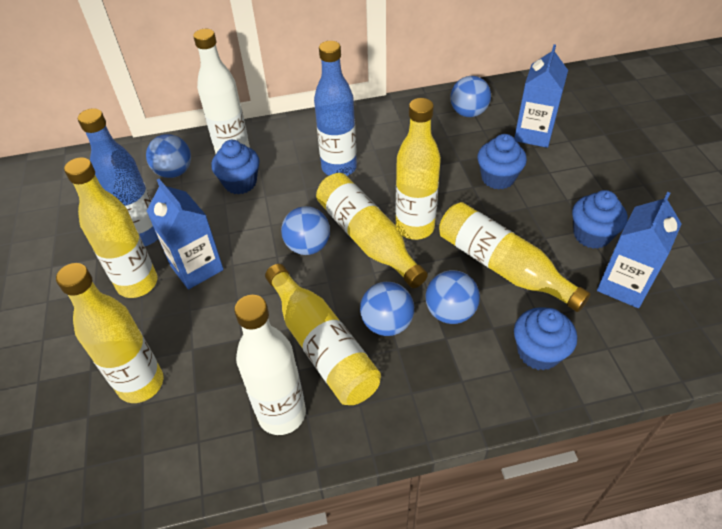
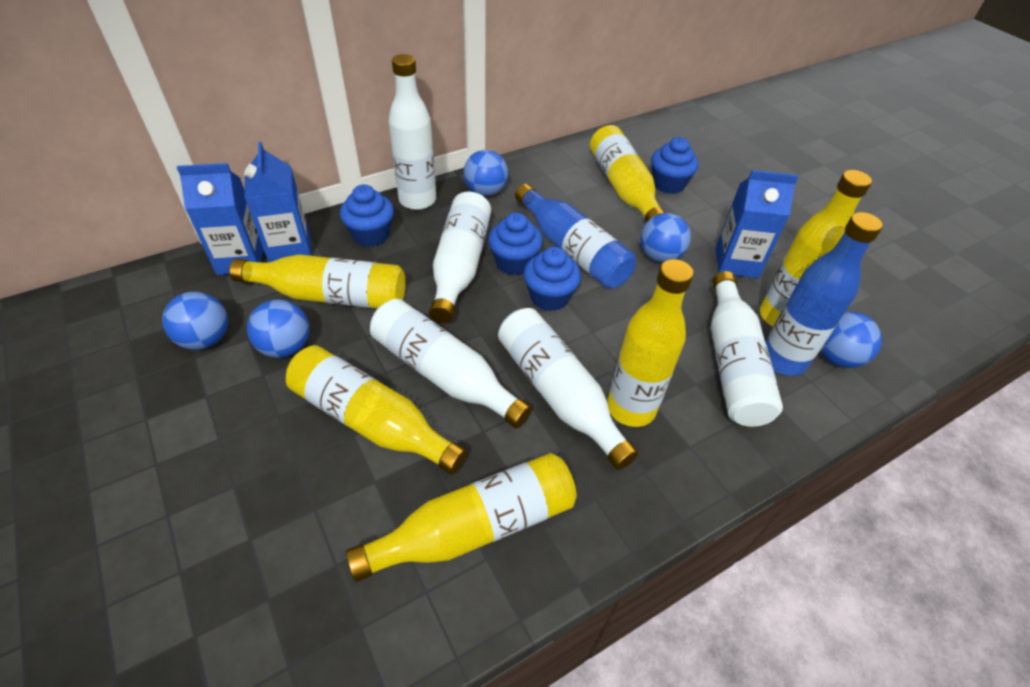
white bottle: 2 -> 5

